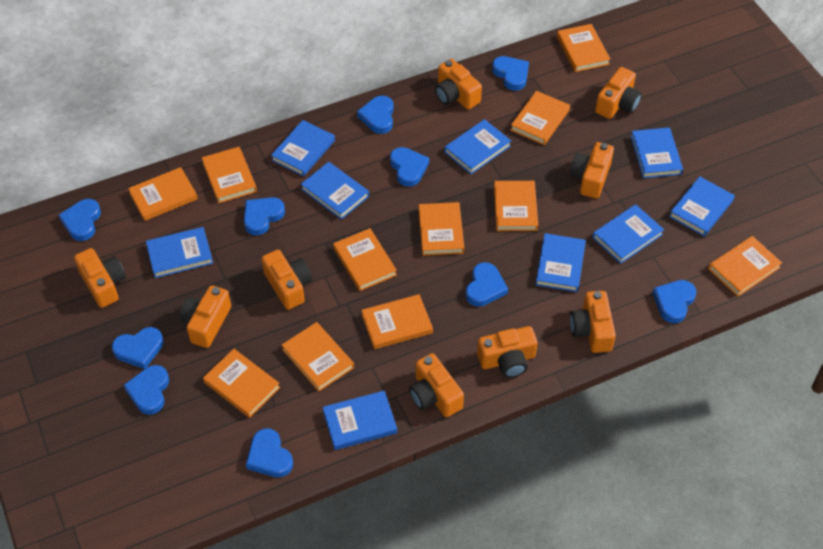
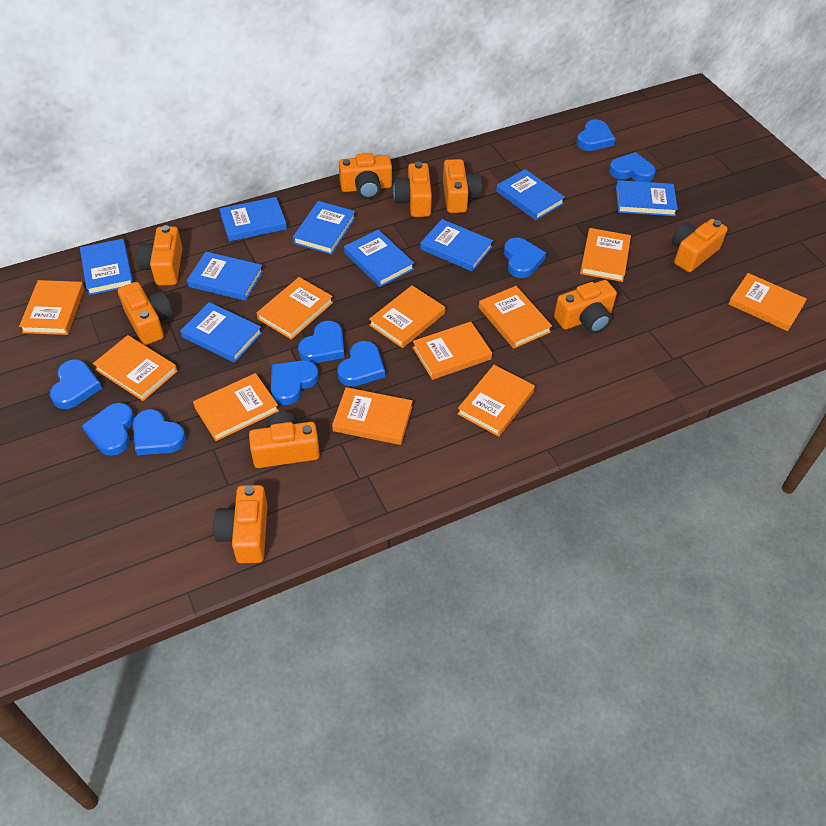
blue heart: 10 -> 9

